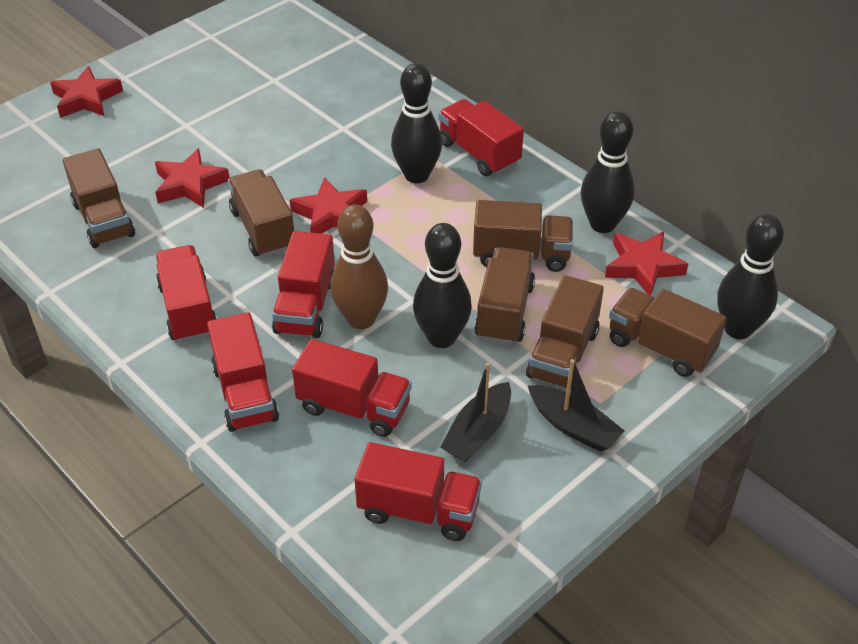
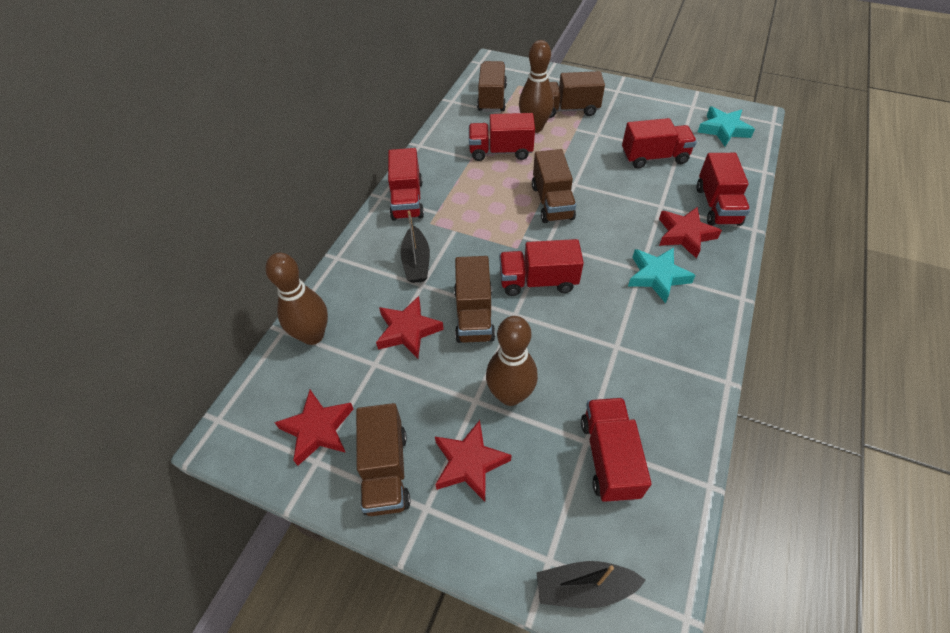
black bowling pin: 4 -> 0
brown bowling pin: 1 -> 3
brown truck: 6 -> 5
turquoise star: 0 -> 2

